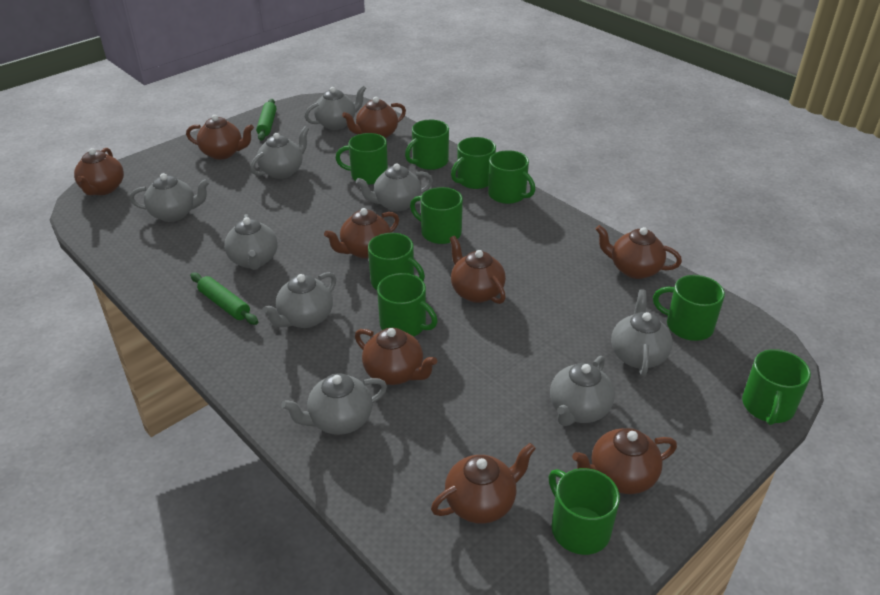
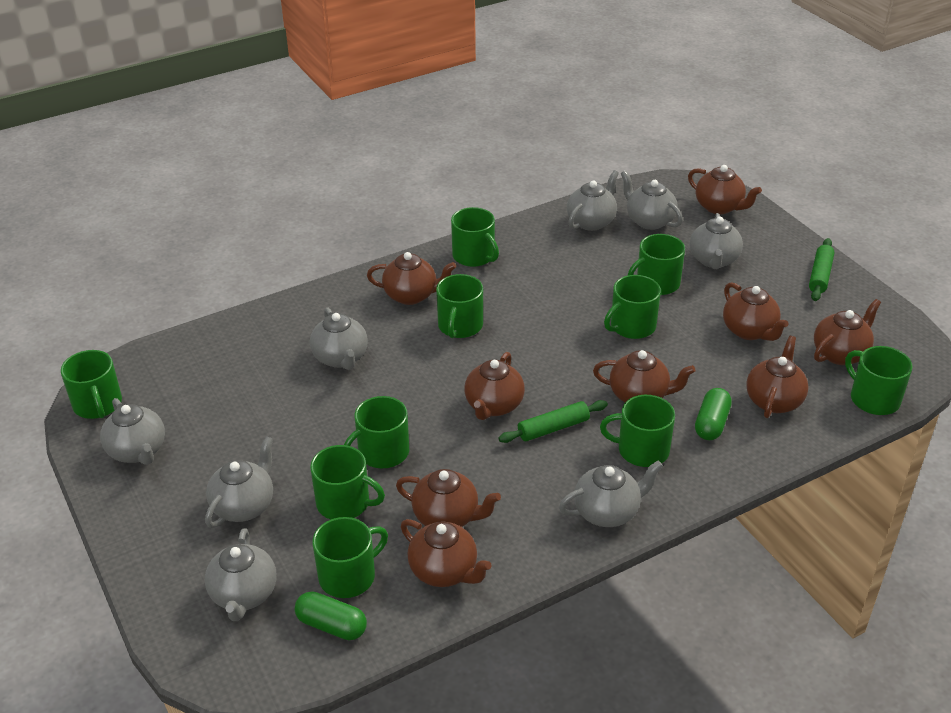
green capsule: 0 -> 2
grey teapot: 9 -> 8

